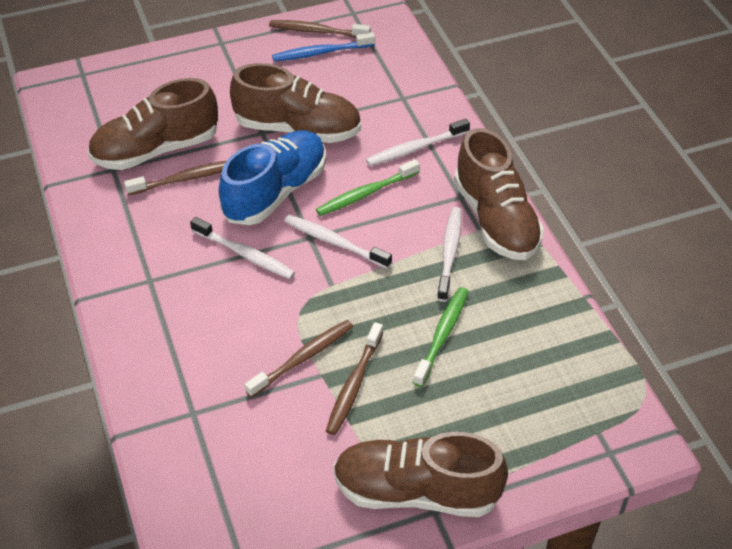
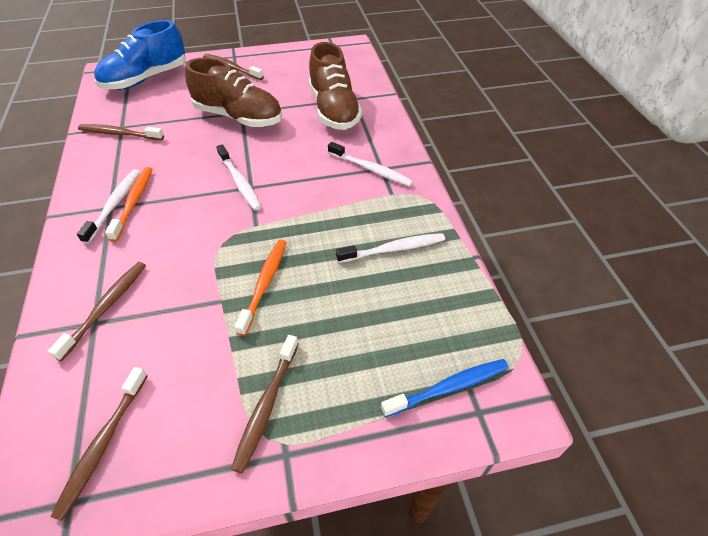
brown shoe: 4 -> 2
brown toothbrush: 4 -> 5
green toothbrush: 2 -> 0
orange toothbrush: 0 -> 2

